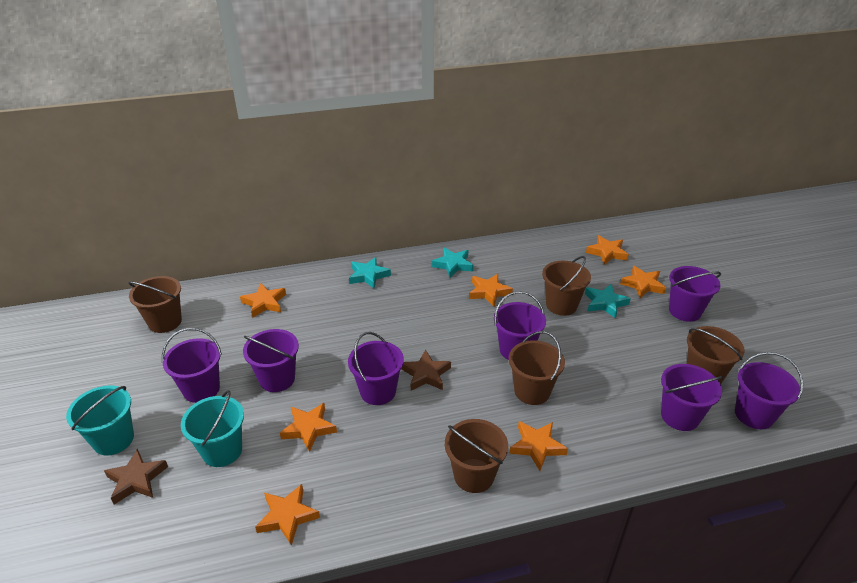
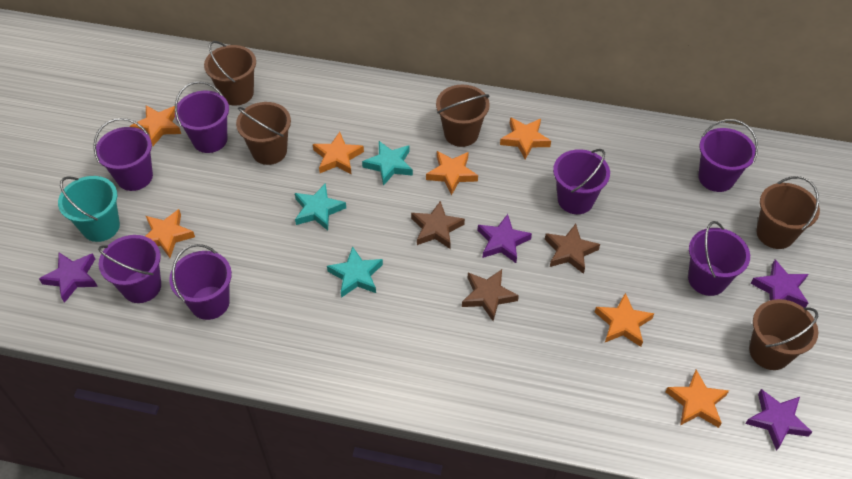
brown star: 2 -> 3
purple star: 0 -> 4
turquoise bucket: 2 -> 1

